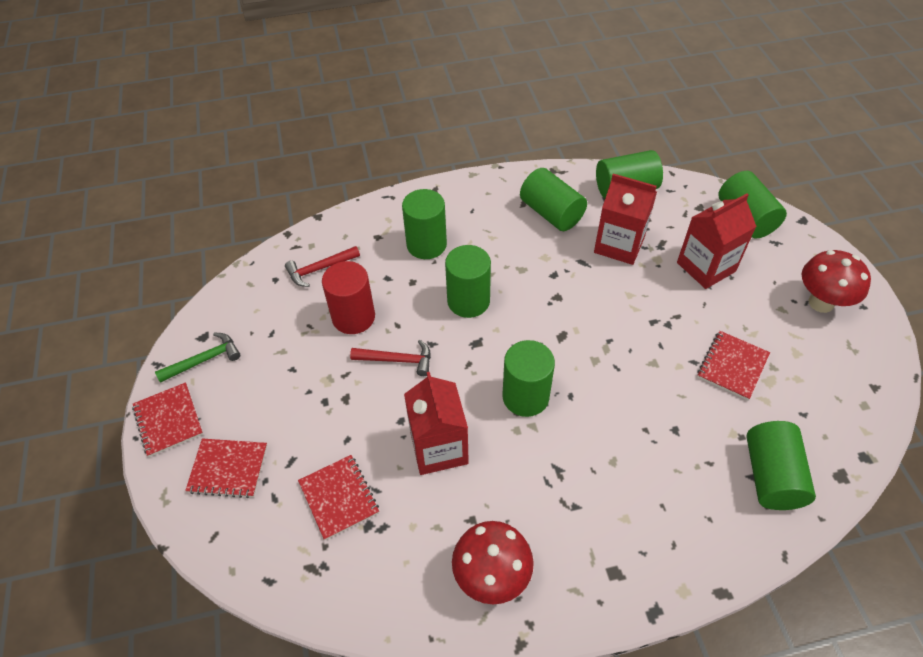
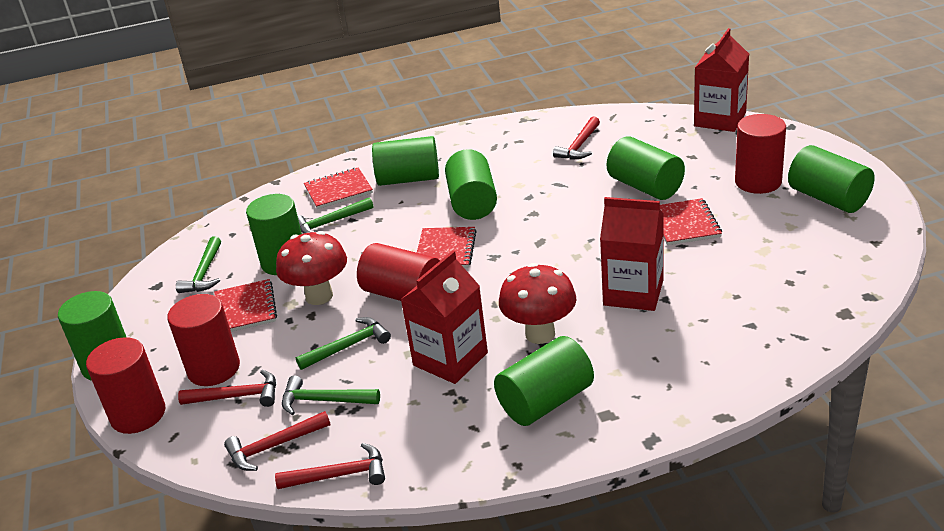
green hammer: 1 -> 4
red cylinder: 1 -> 4
red hammer: 2 -> 4

